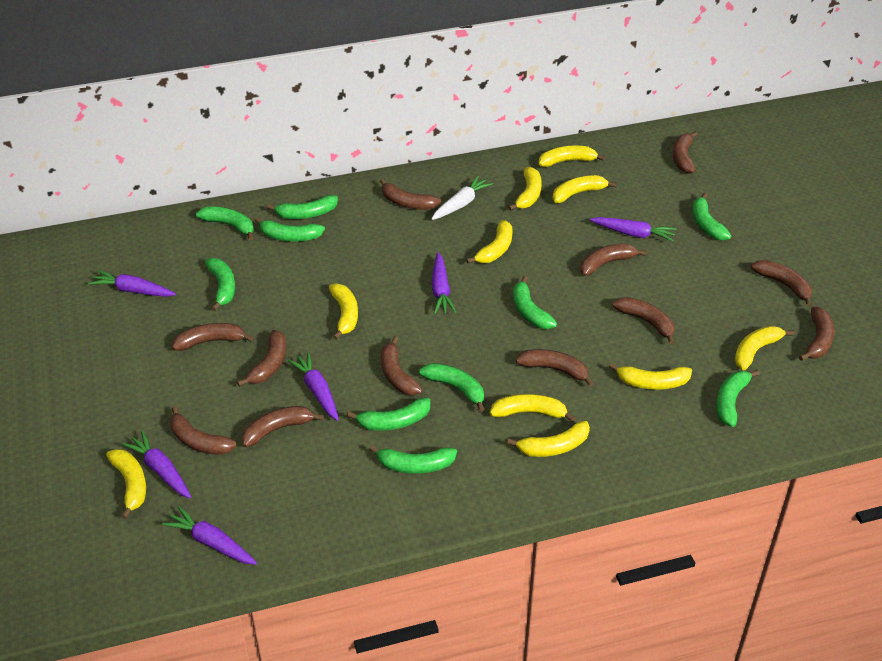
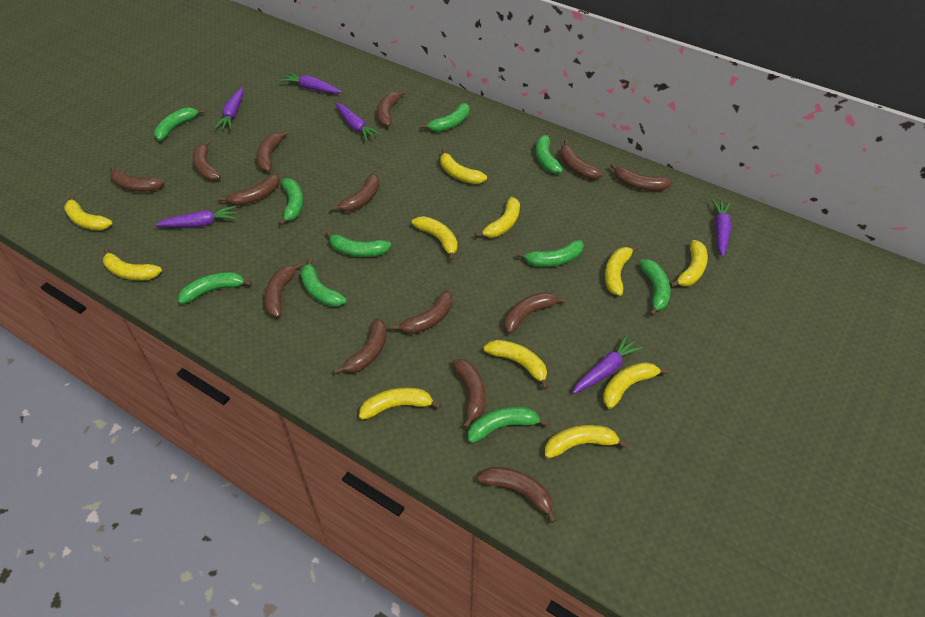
brown banana: 12 -> 14
white carrot: 1 -> 0
yellow banana: 10 -> 11

